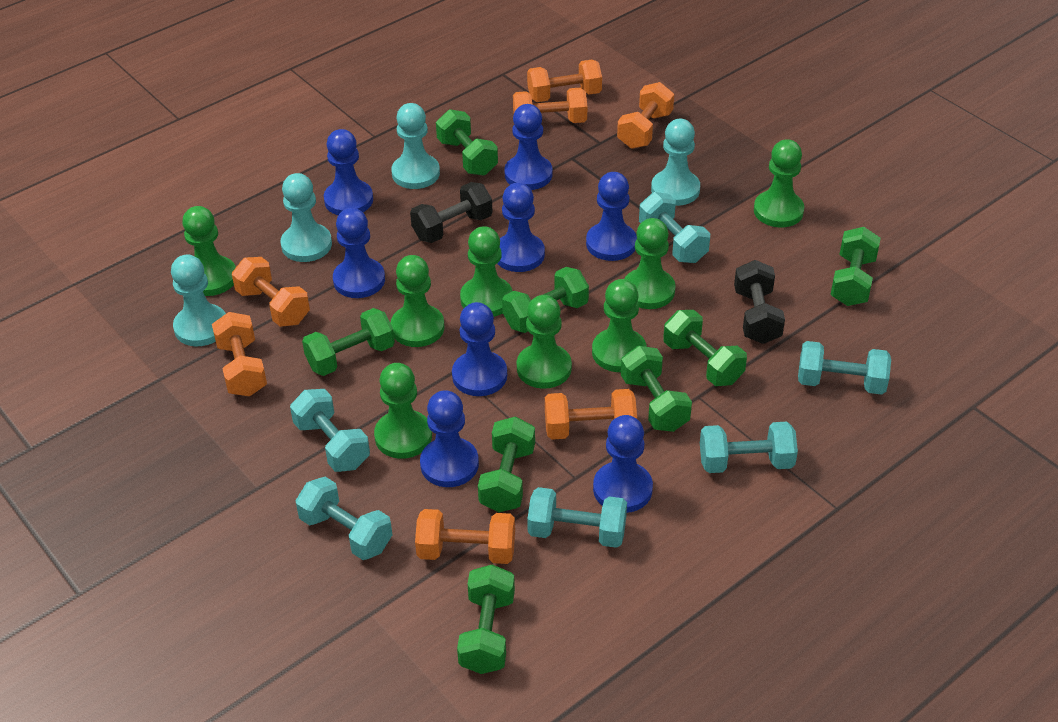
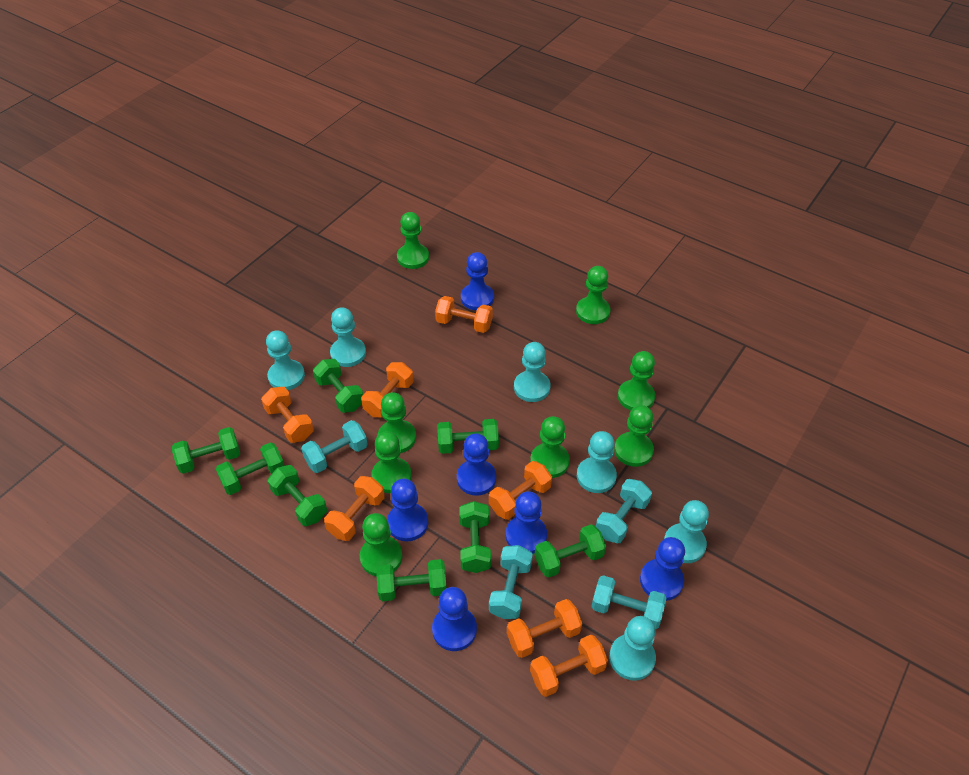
black dumbbell: 2 -> 0
blue pawn: 8 -> 6
turquoise dumbbell: 6 -> 4
turquoise pawn: 4 -> 6

